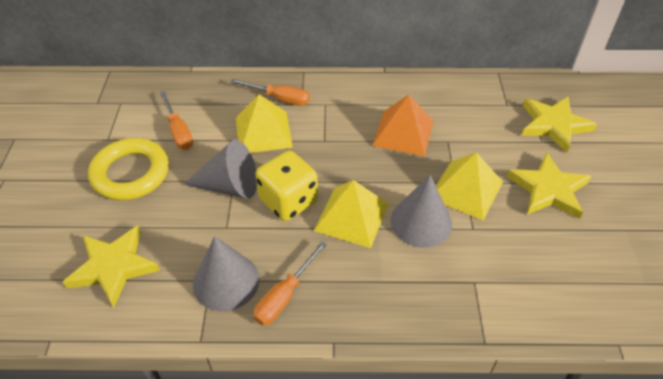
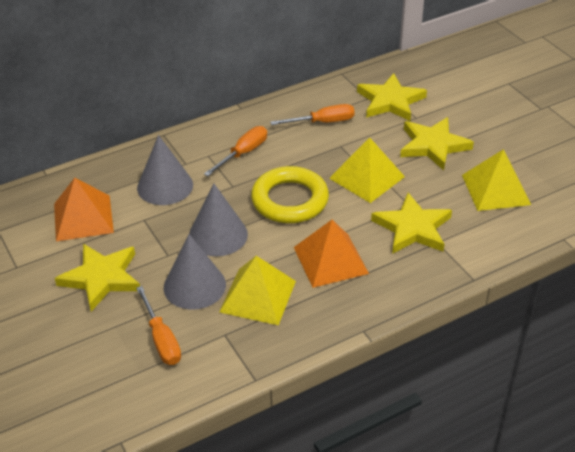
orange pyramid: 1 -> 2
yellow dice: 1 -> 0
yellow star: 3 -> 4

